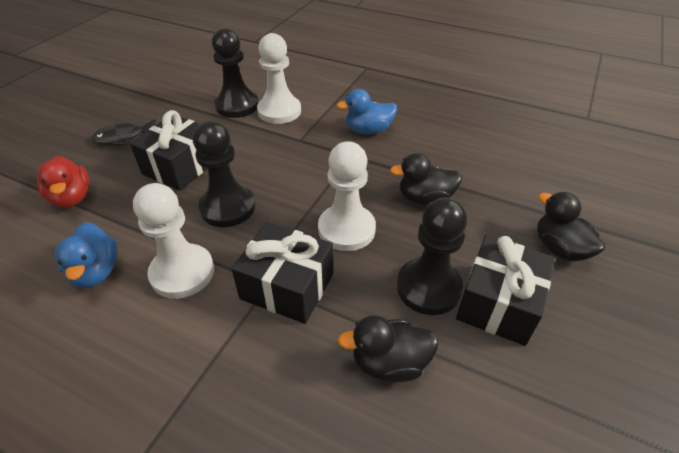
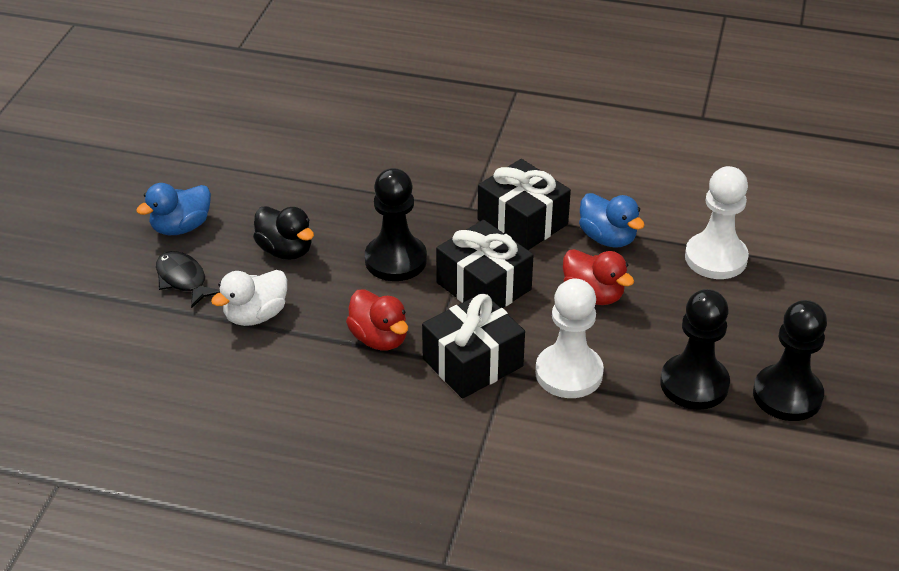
black duck: 3 -> 1
red duck: 1 -> 2
white duck: 0 -> 1
white pawn: 3 -> 2

